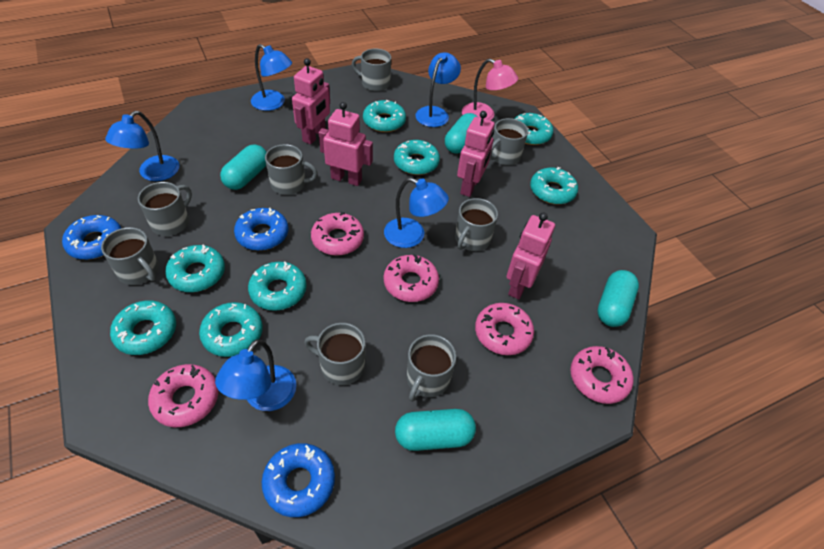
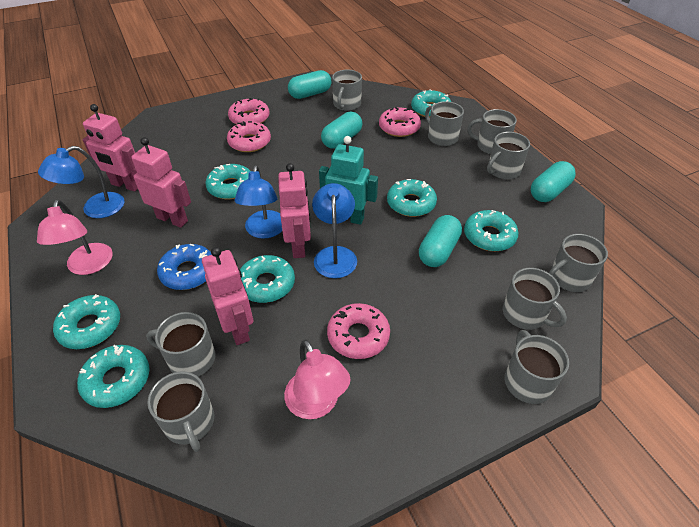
blue donut: 3 -> 1
blue lamp: 5 -> 3
grey mug: 8 -> 9
pink donut: 5 -> 4
pink lamp: 1 -> 2
turquoise donut: 8 -> 7
turquoise robot: 0 -> 1

